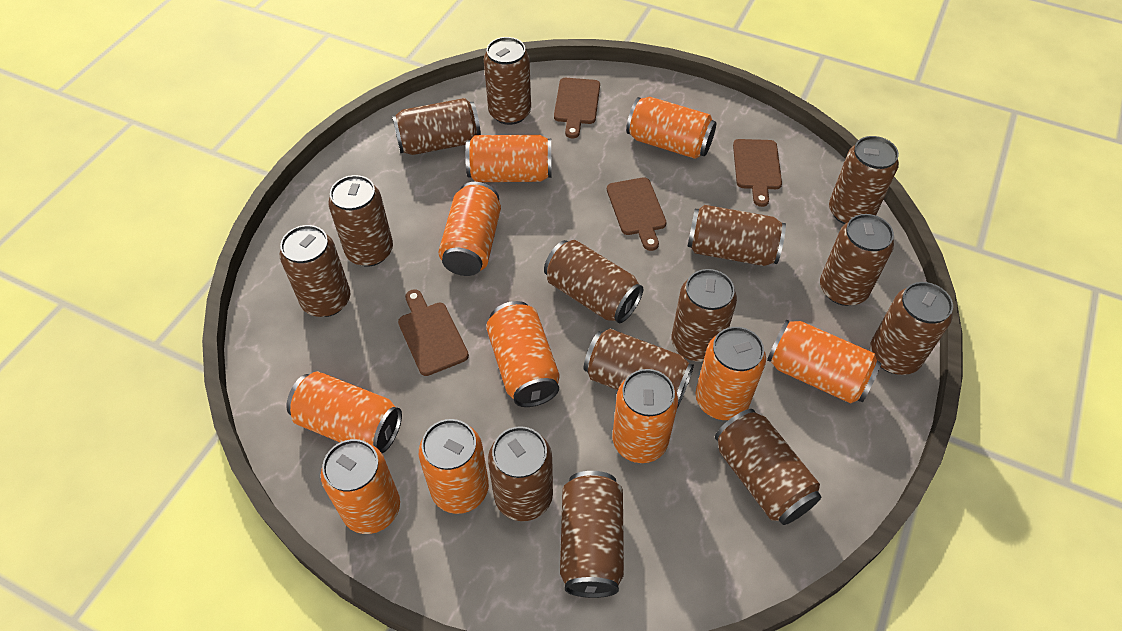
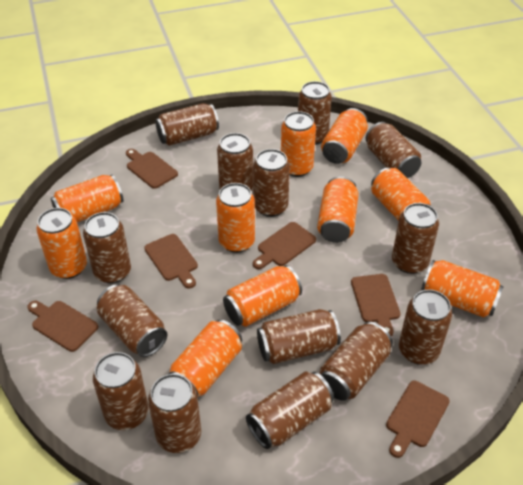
brown cutting board: 4 -> 6

